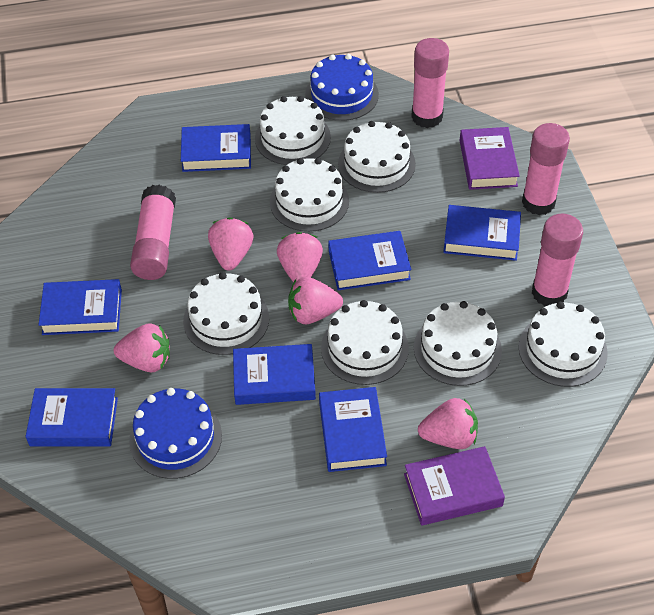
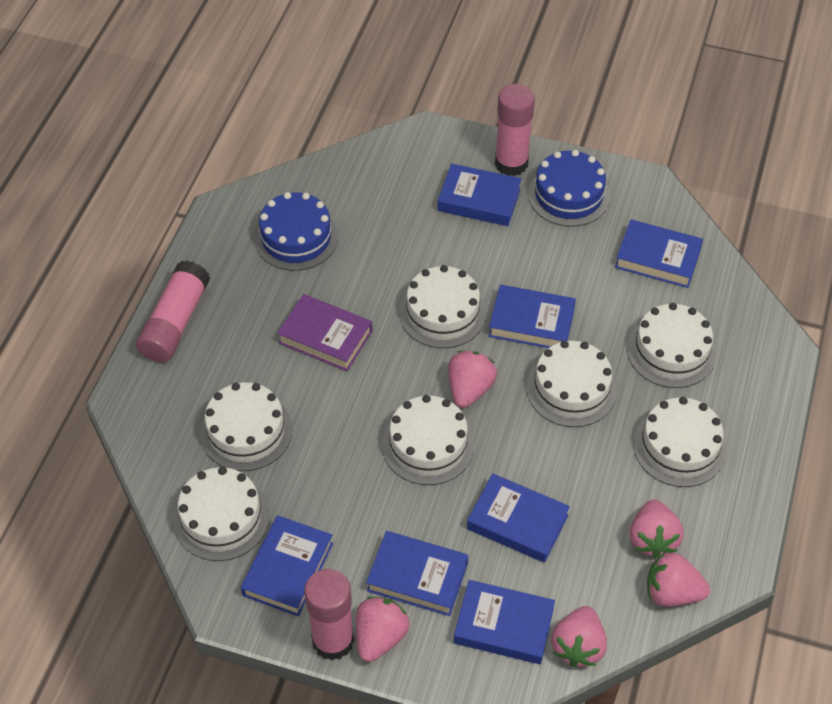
pink glue stick: 4 -> 3
purple book: 2 -> 1

